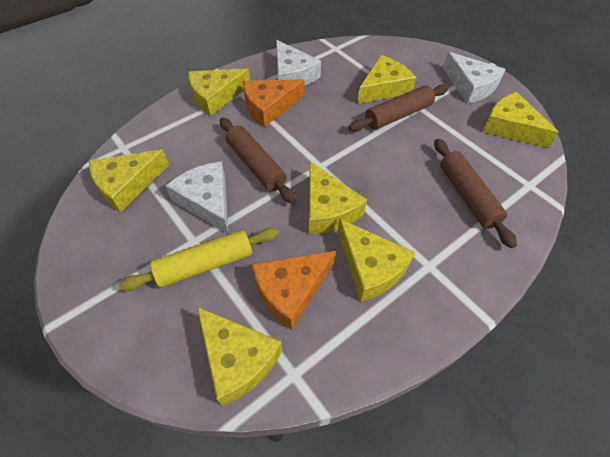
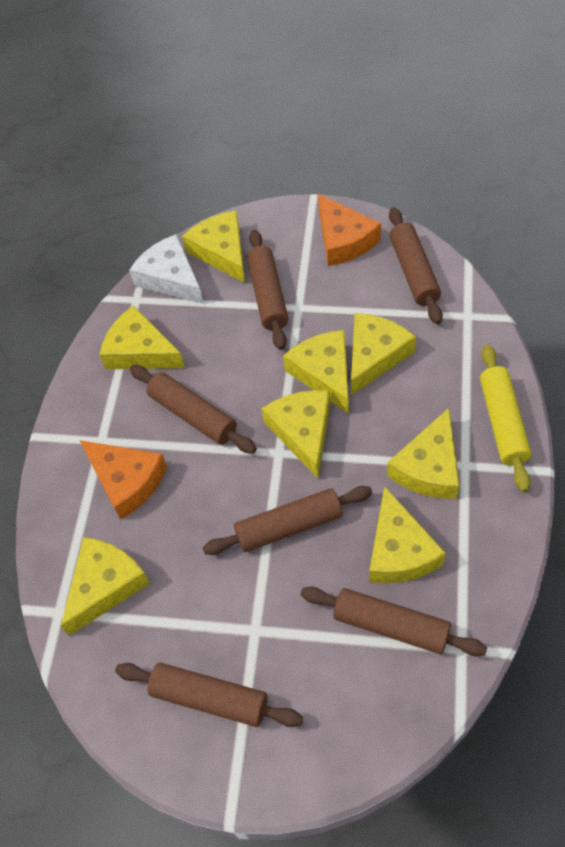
brown rolling pin: 3 -> 6
white cheese: 3 -> 1
yellow cheese: 7 -> 8

